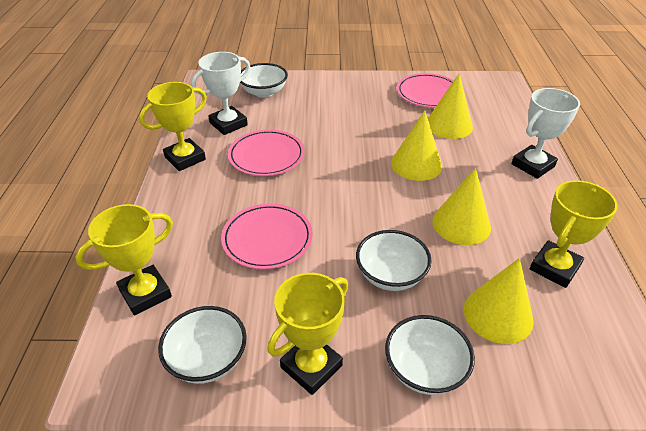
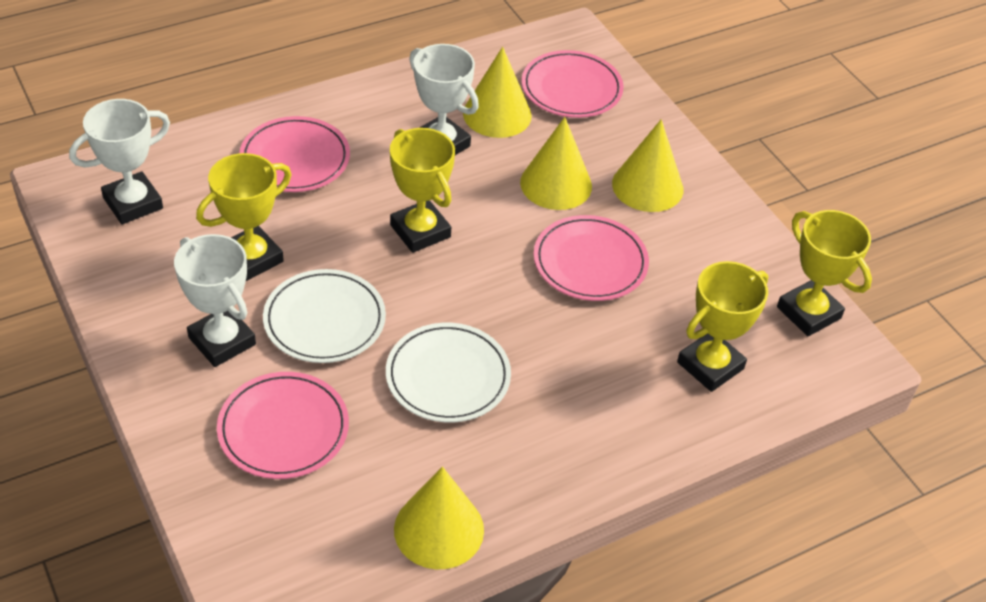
pink plate: 3 -> 4
white bowl: 4 -> 0
white plate: 0 -> 2
white trophy: 2 -> 3

